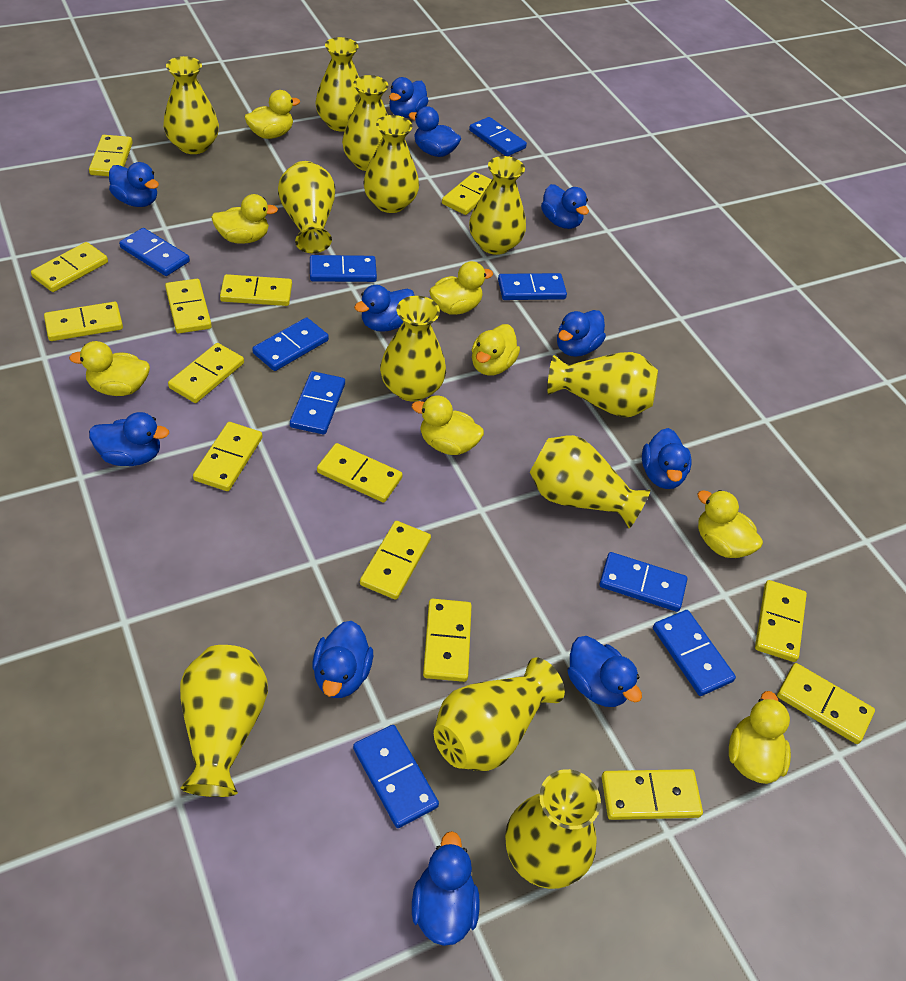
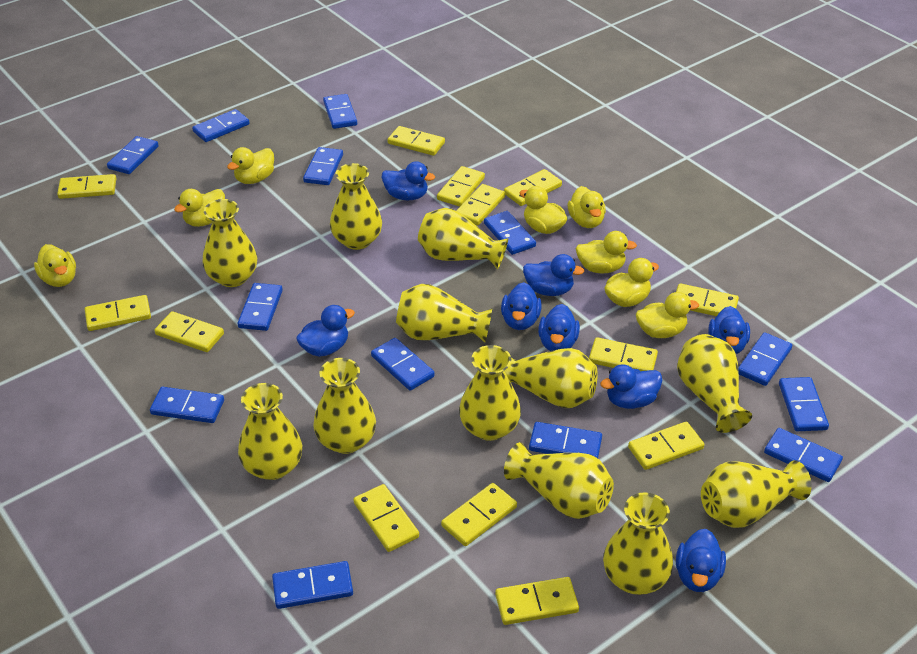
blue domino: 9 -> 13
blue duck: 11 -> 8
yellow domino: 14 -> 13

